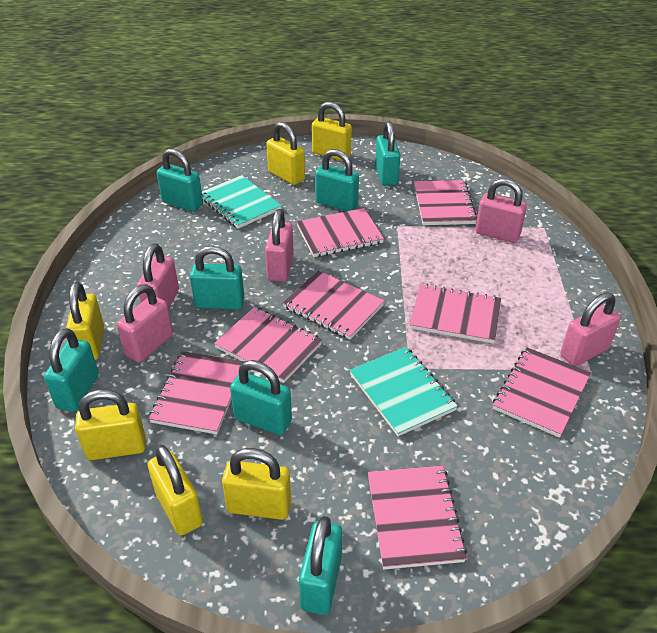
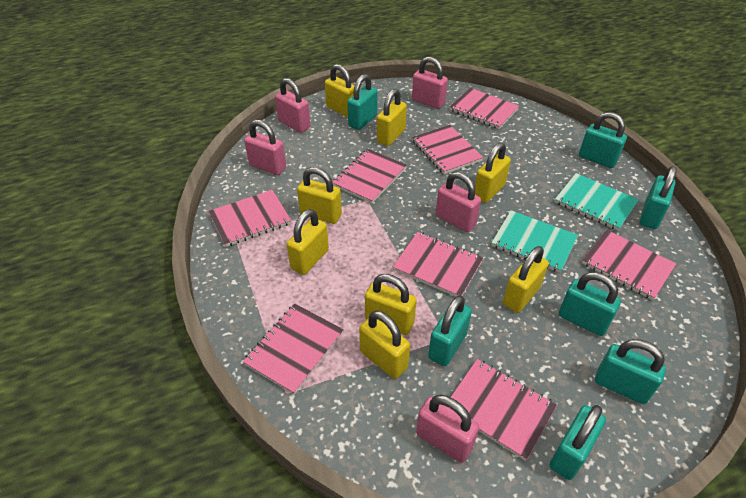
yellow padlock: 6 -> 8

